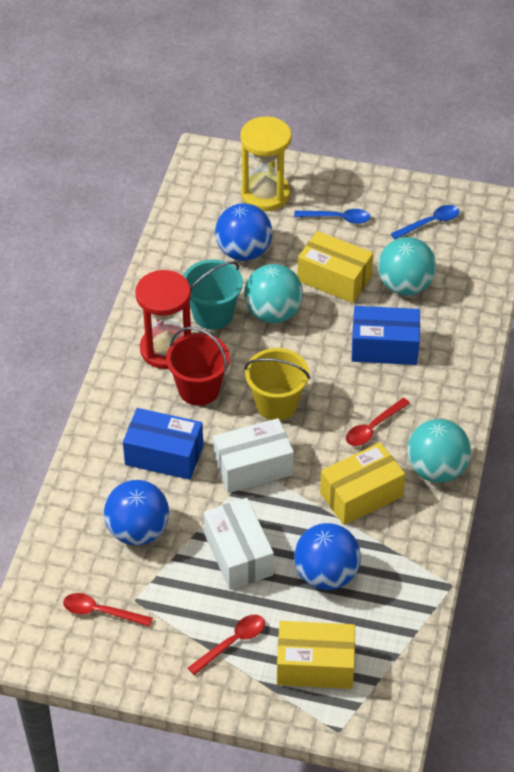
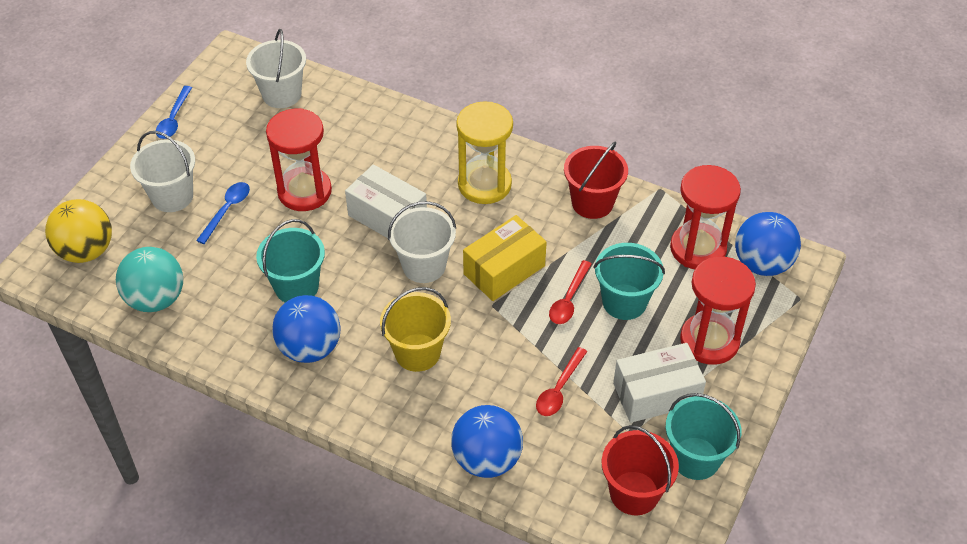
blue box: 2 -> 0
red bucket: 1 -> 2
red hourglass: 1 -> 3
red spoon: 3 -> 2
turquoise ball: 3 -> 1
turquoise bucket: 1 -> 3
white bucket: 0 -> 3
yellow ball: 0 -> 1
yellow box: 3 -> 1

